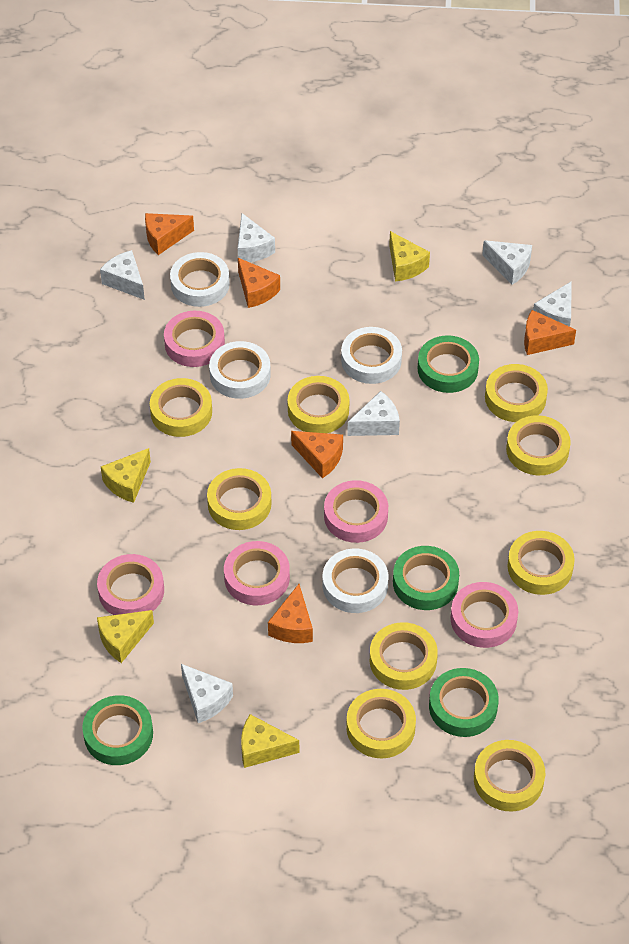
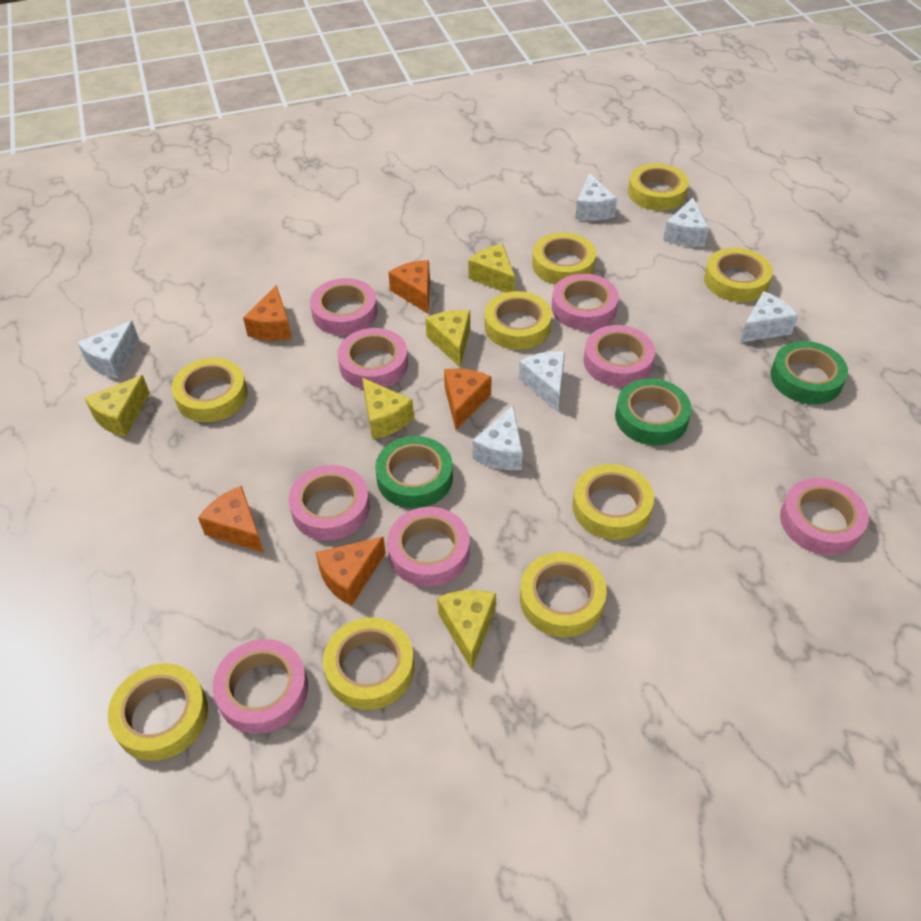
green tape: 4 -> 3
pink tape: 5 -> 8
white tape: 4 -> 0
yellow cheese: 4 -> 5

